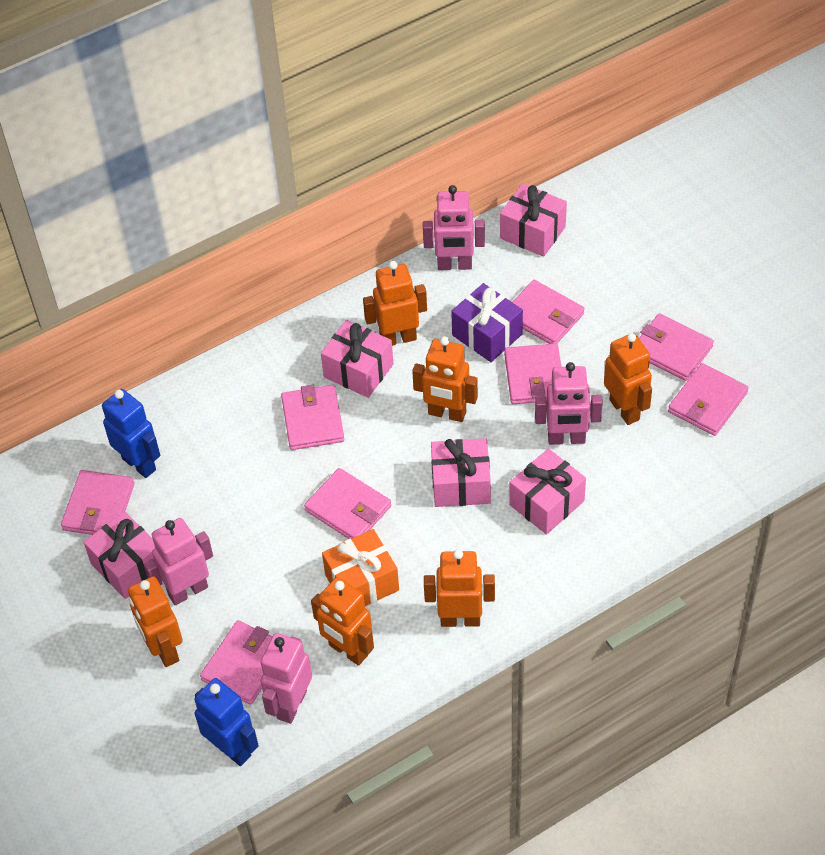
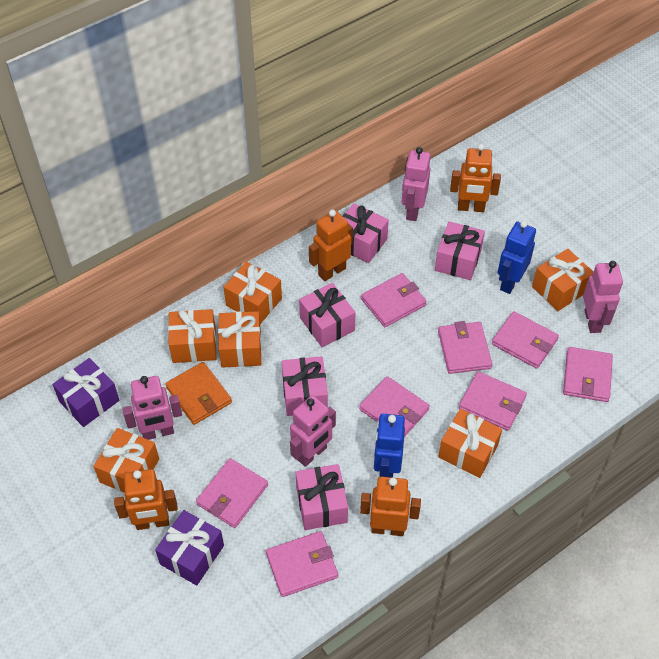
orange gift: 1 -> 6
orange robot: 6 -> 4
orange wallet: 0 -> 1
purple gift: 1 -> 2

